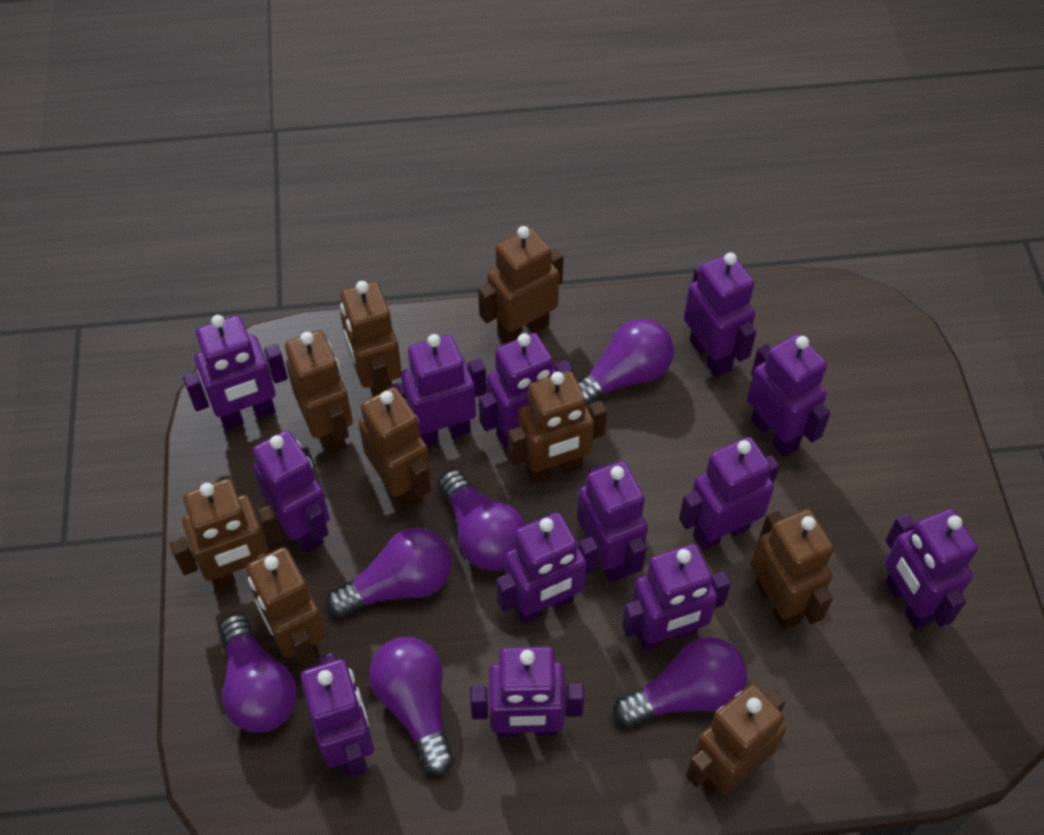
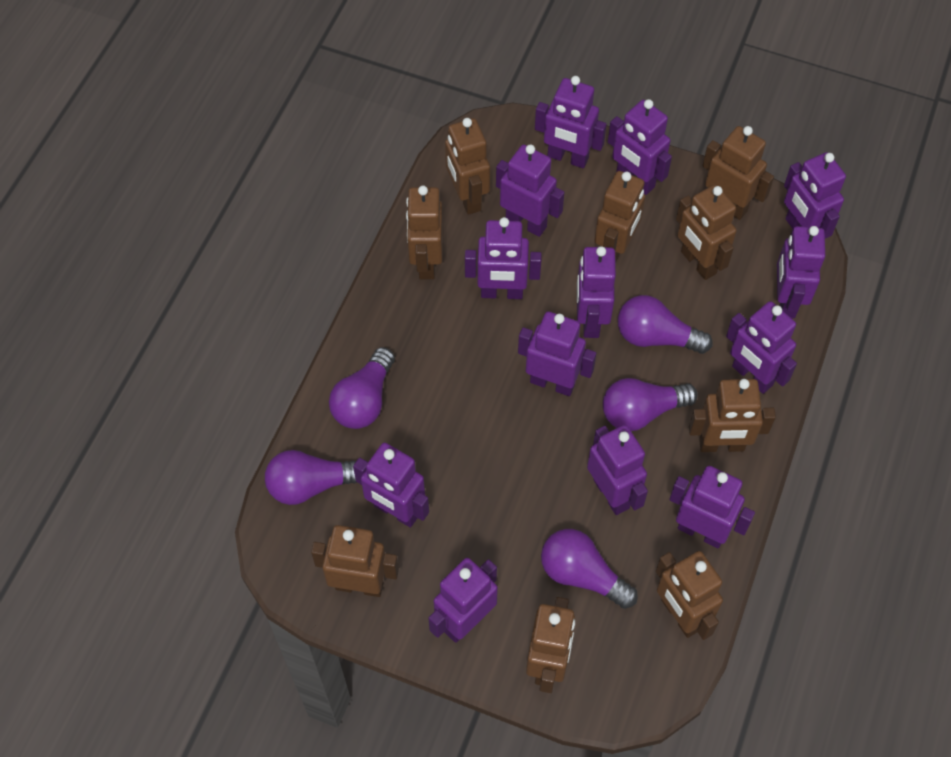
purple light bulb: 6 -> 5

